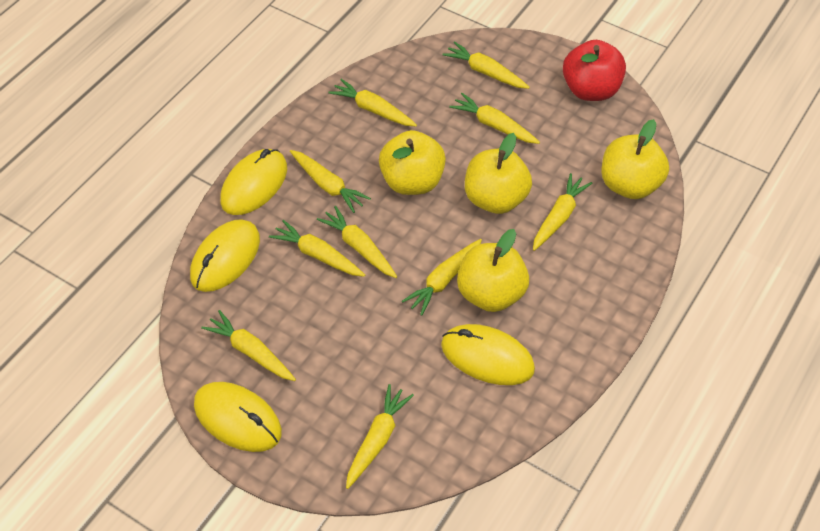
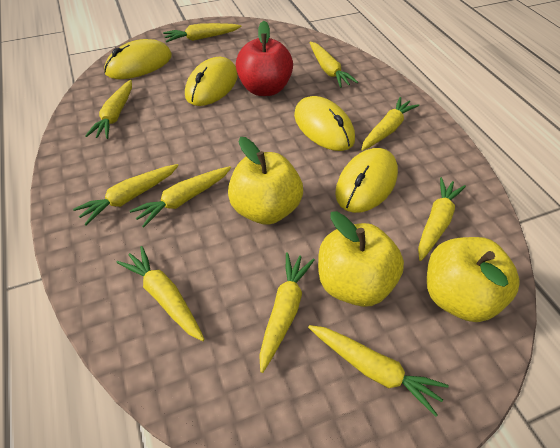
yellow apple: 4 -> 3

